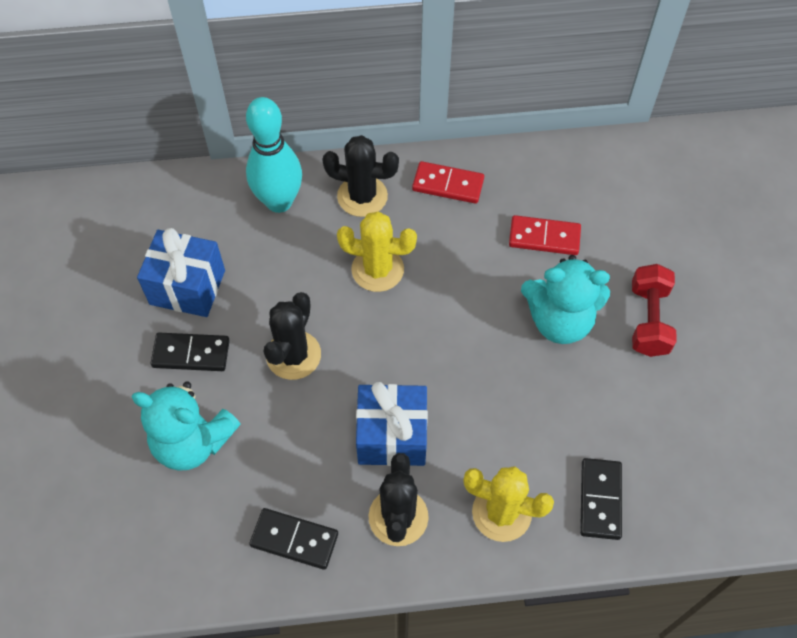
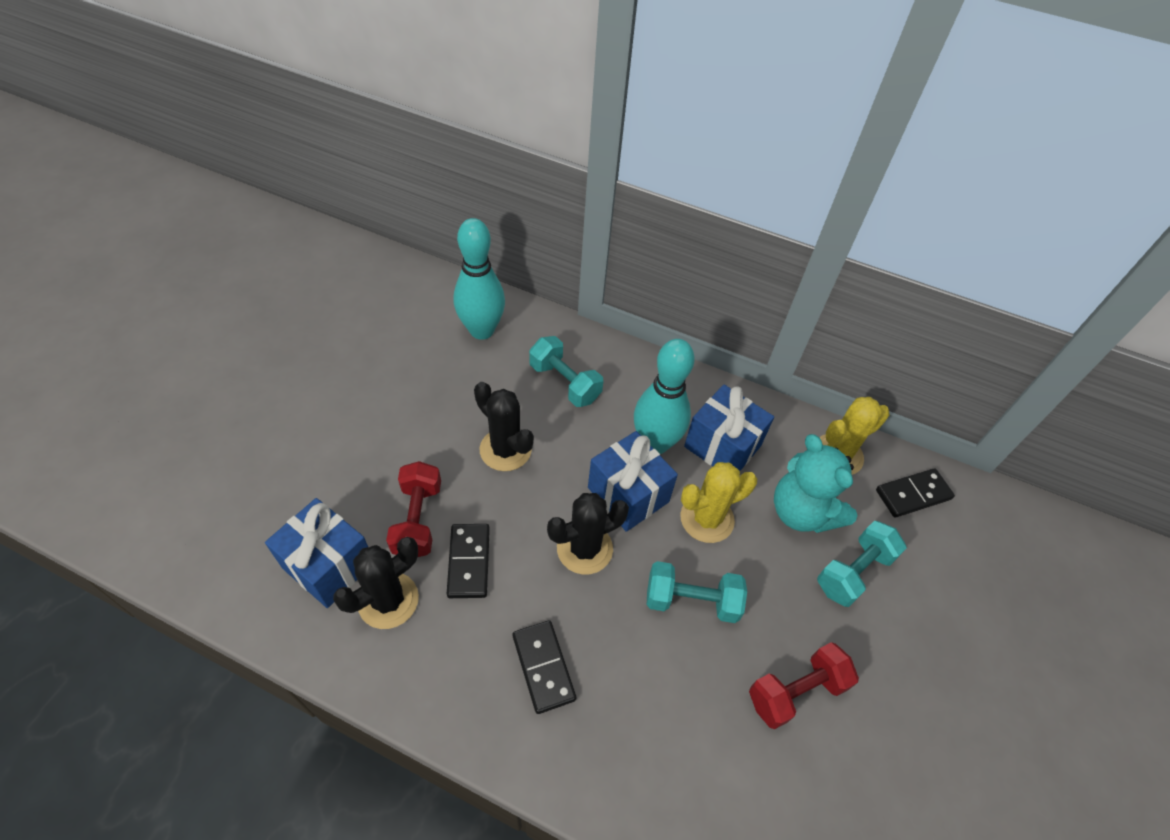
blue gift: 2 -> 3
red domino: 2 -> 0
red dumbbell: 1 -> 2
turquoise bowling pin: 1 -> 2
turquoise dumbbell: 0 -> 3
turquoise teddy bear: 2 -> 1

